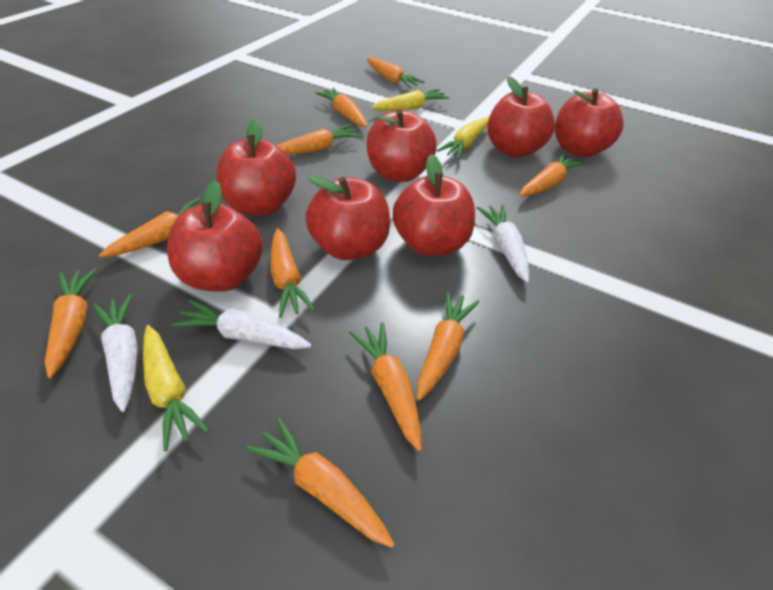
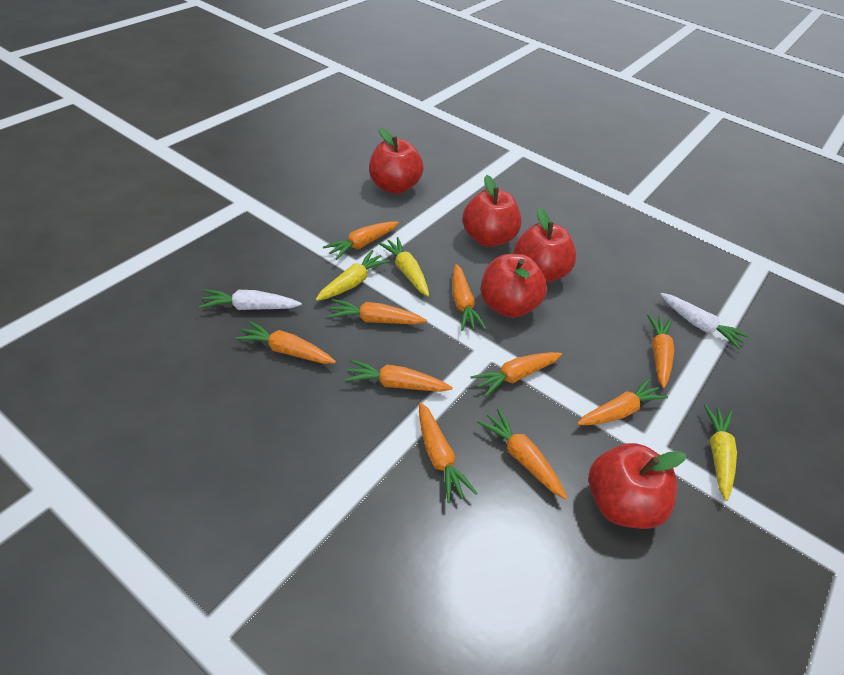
red apple: 7 -> 5
white carrot: 3 -> 2

